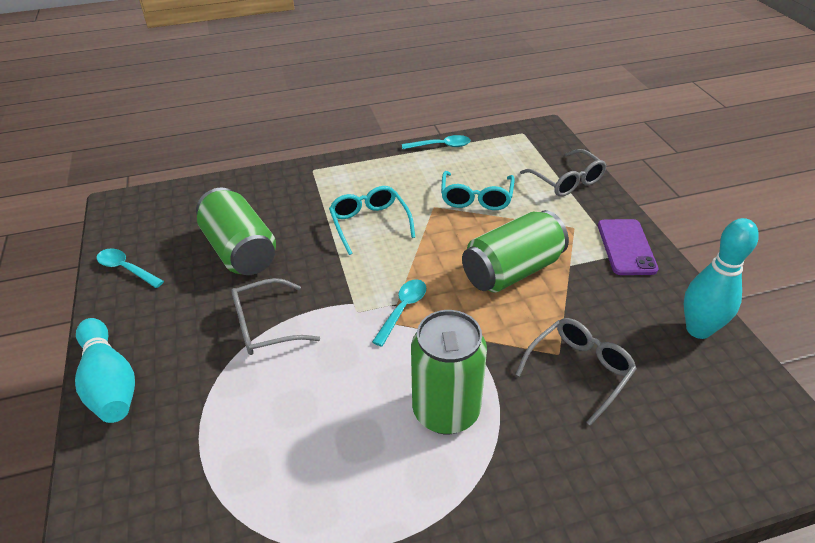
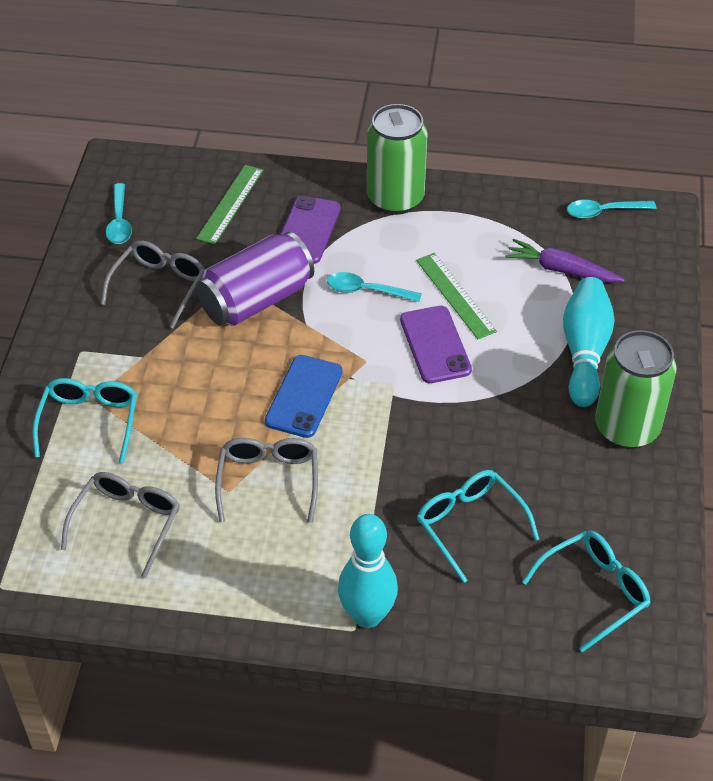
blue phone: 0 -> 1
green can: 3 -> 2
green ruler: 0 -> 2
purple can: 0 -> 1
purple carrot: 0 -> 1
purple phone: 1 -> 2
turquoise glasses: 2 -> 3

